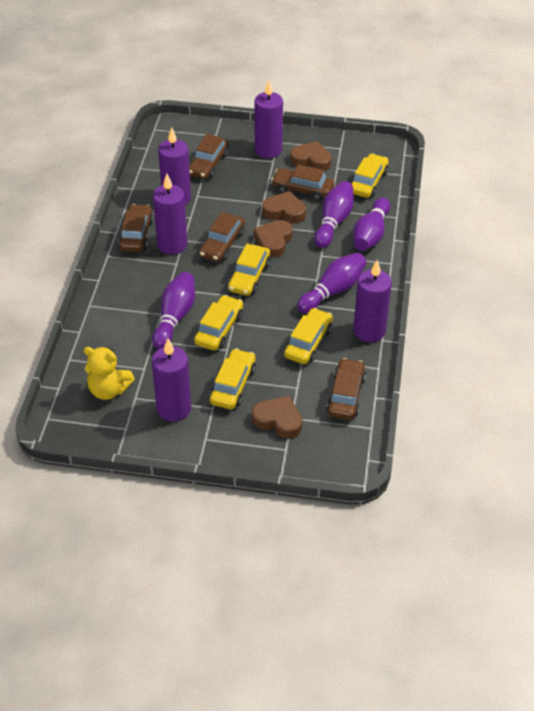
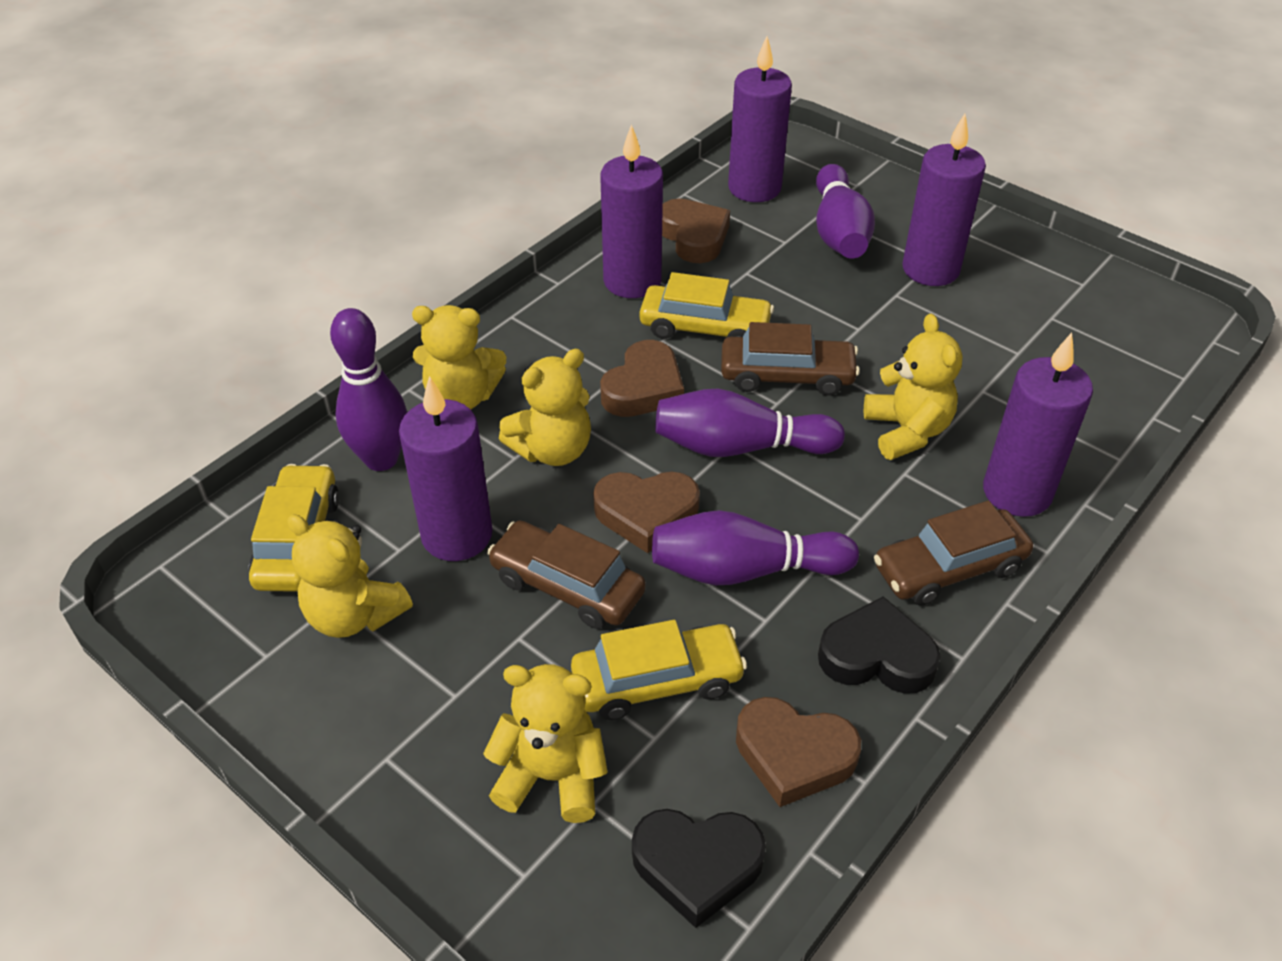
black heart: 0 -> 2
brown car: 5 -> 3
yellow car: 5 -> 3
yellow teddy bear: 1 -> 5

